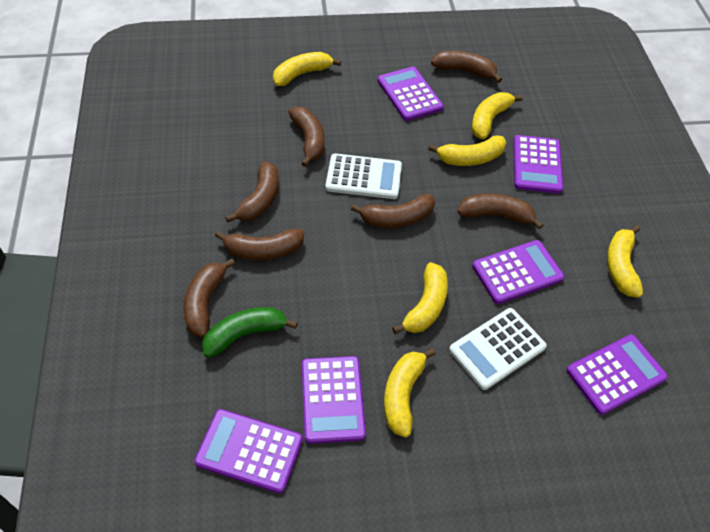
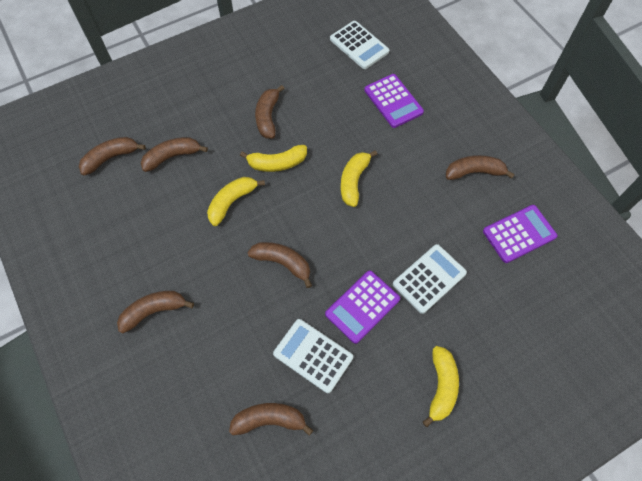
green banana: 1 -> 0
purple calculator: 6 -> 3
white calculator: 2 -> 3
yellow banana: 6 -> 4

